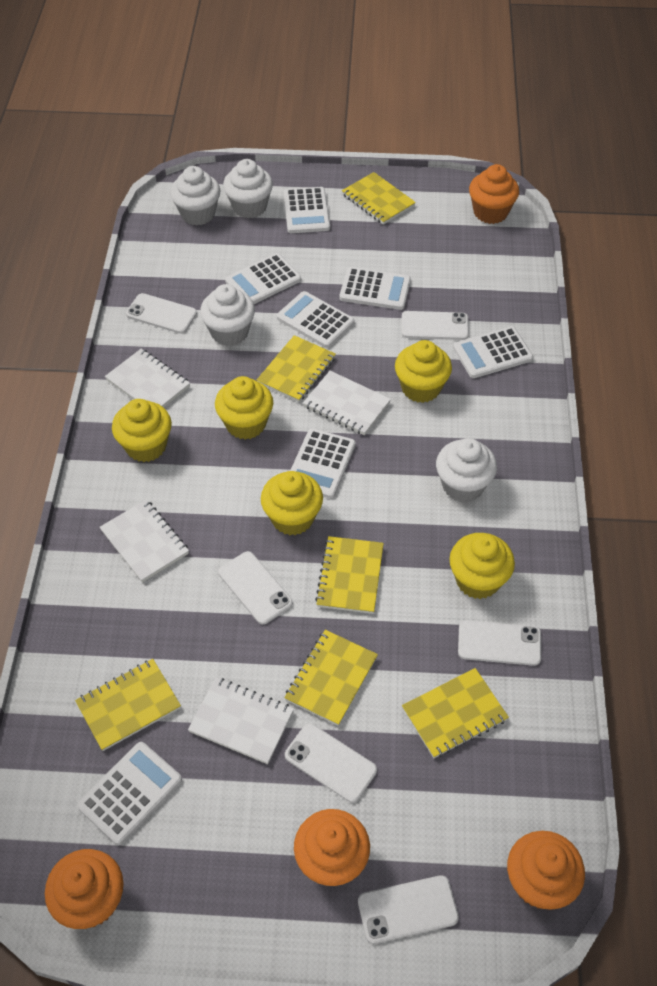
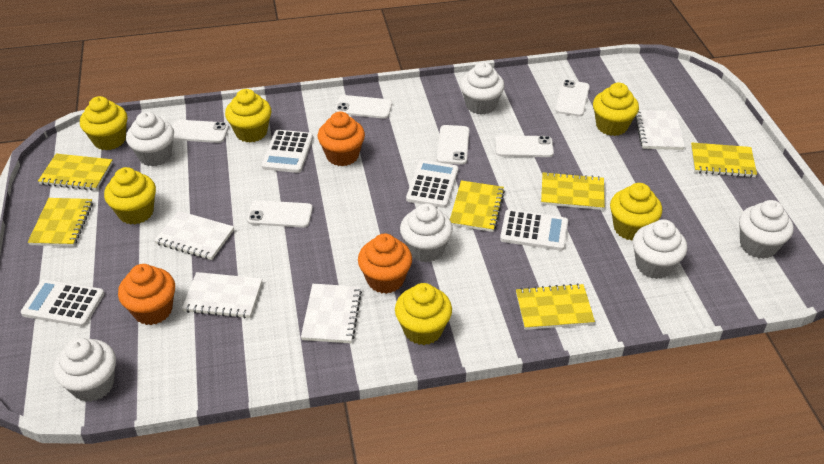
orange cupcake: 4 -> 3
white calculator: 7 -> 4
white cupcake: 4 -> 6
yellow cupcake: 5 -> 6

